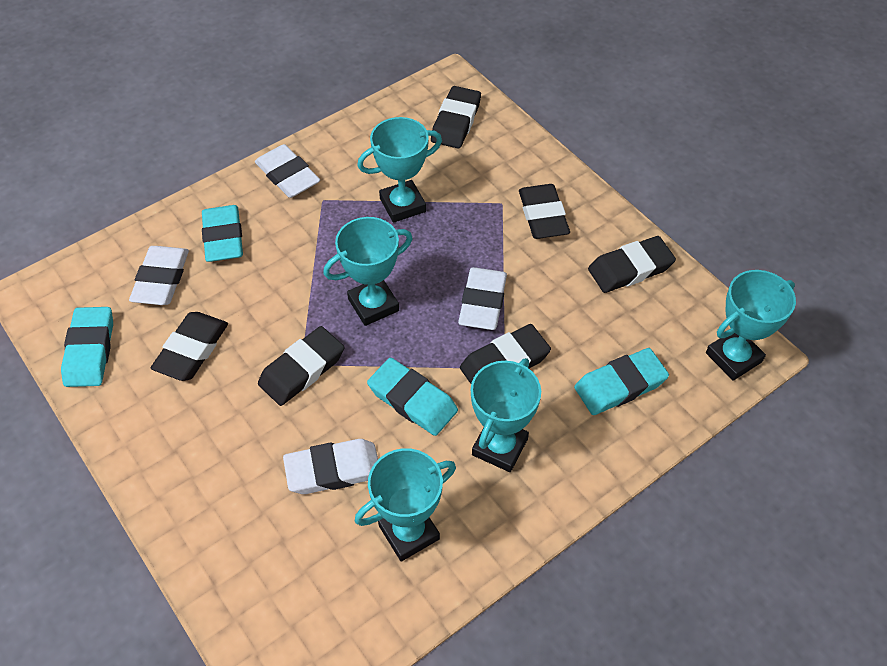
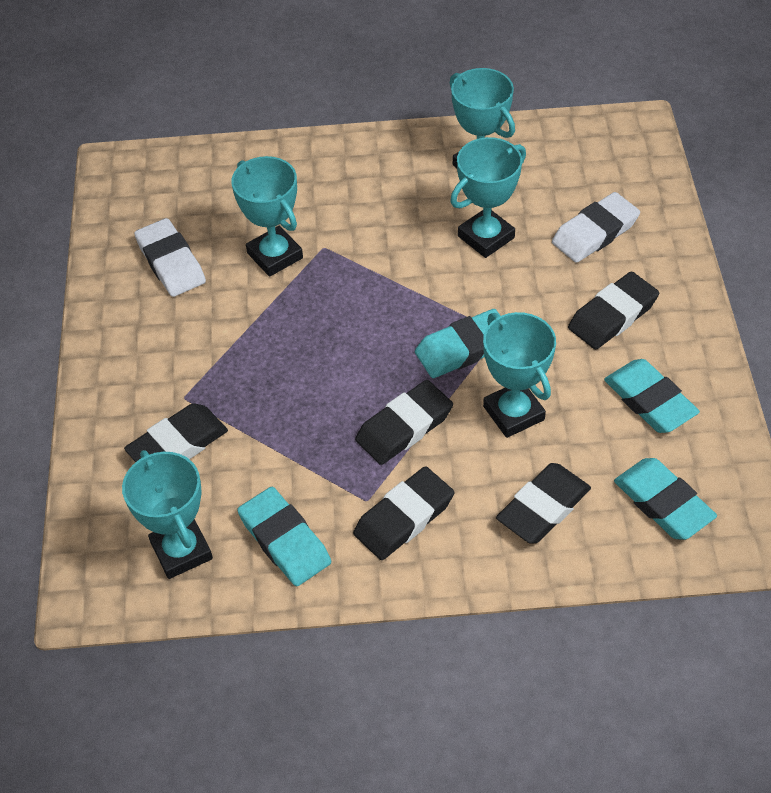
black eraser: 6 -> 5
white eraser: 4 -> 2

